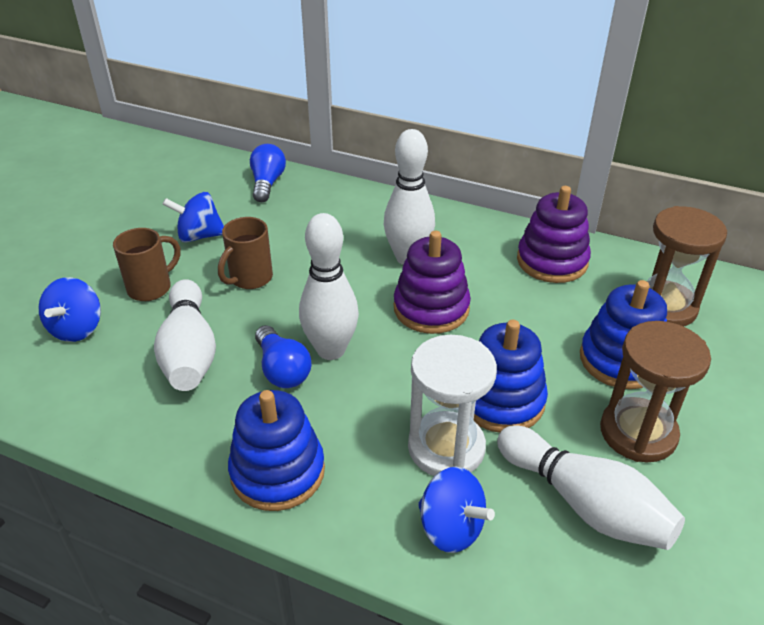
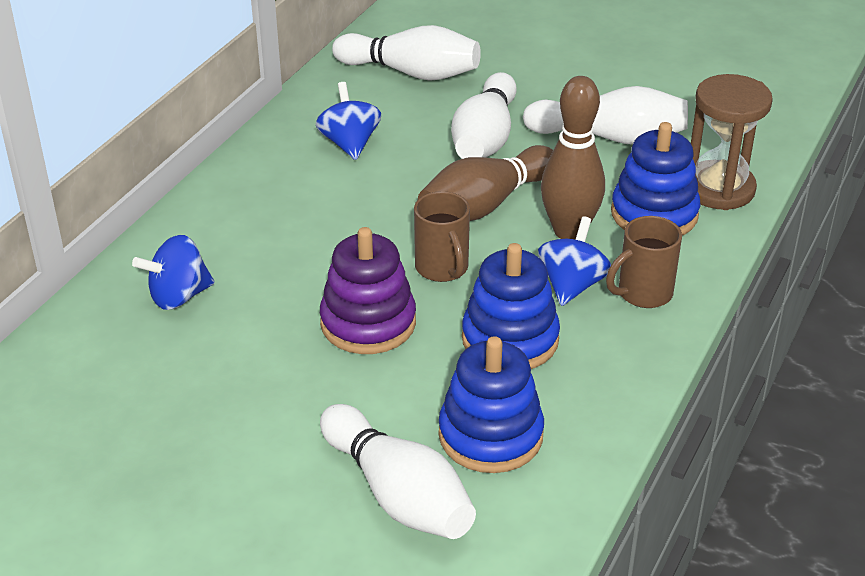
blue light bulb: 2 -> 0
brown bowling pin: 0 -> 2
brown hourglass: 2 -> 1
purple stacking toy: 2 -> 1
white hourglass: 1 -> 0

